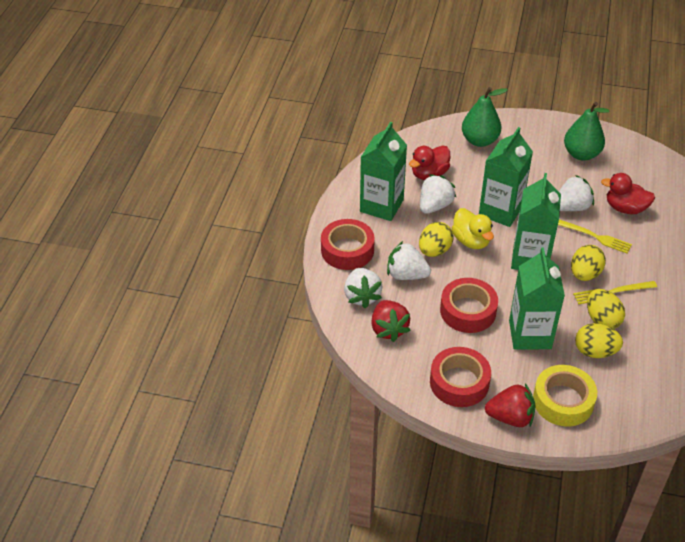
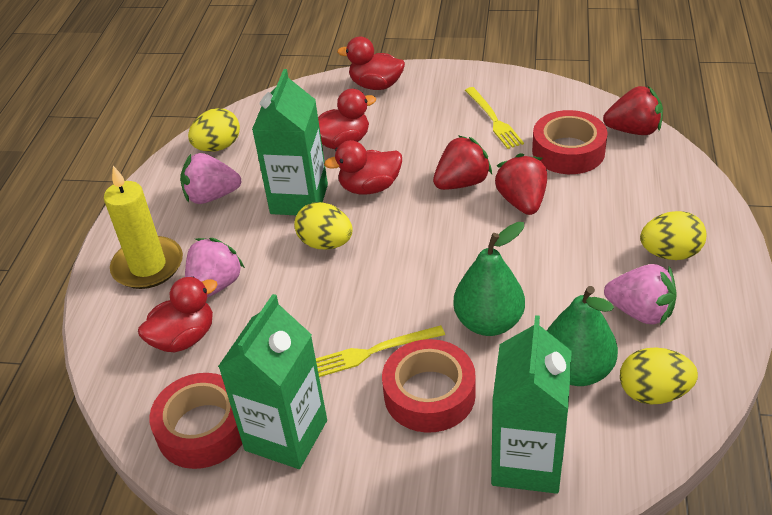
green carton: 4 -> 3
pink strawberry: 0 -> 3
red duck: 2 -> 4
red strawberry: 2 -> 3
white strawberry: 4 -> 0
yellow candle: 0 -> 1
yellow duck: 1 -> 0
yellow tape: 1 -> 0

